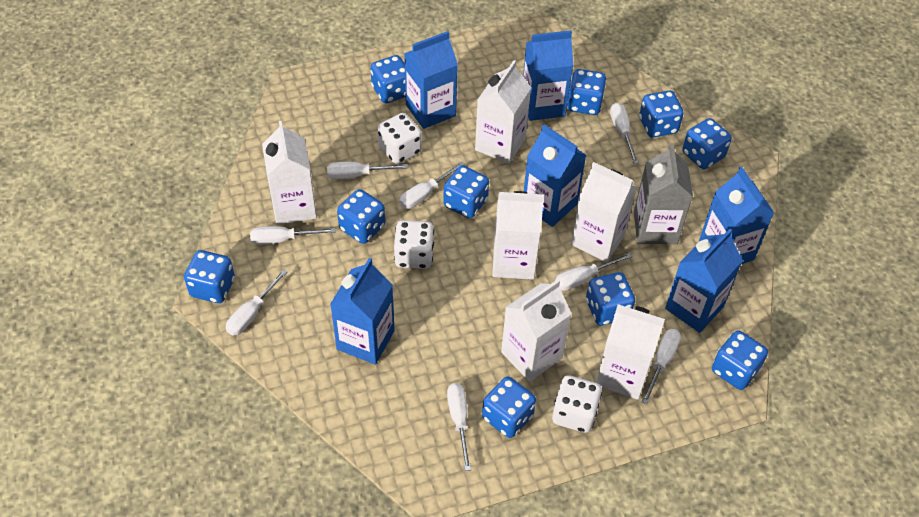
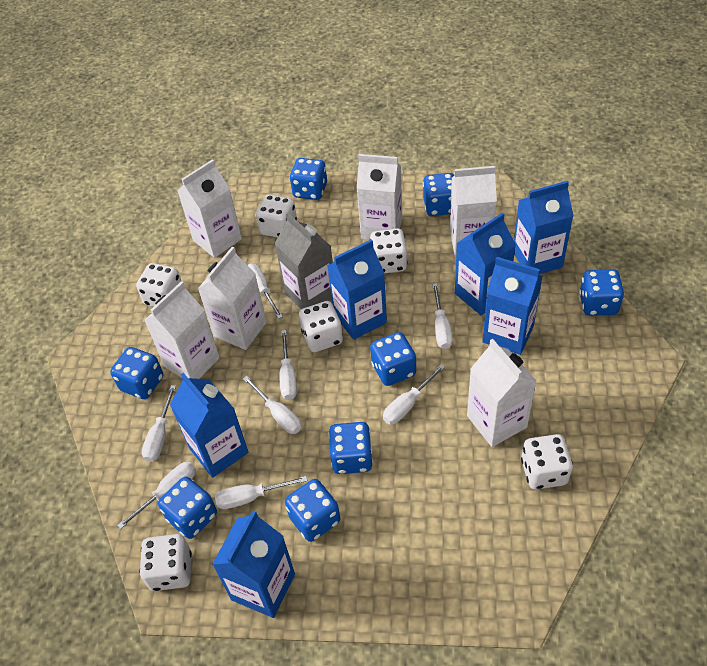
blue dice: 10 -> 8
white dice: 3 -> 6

